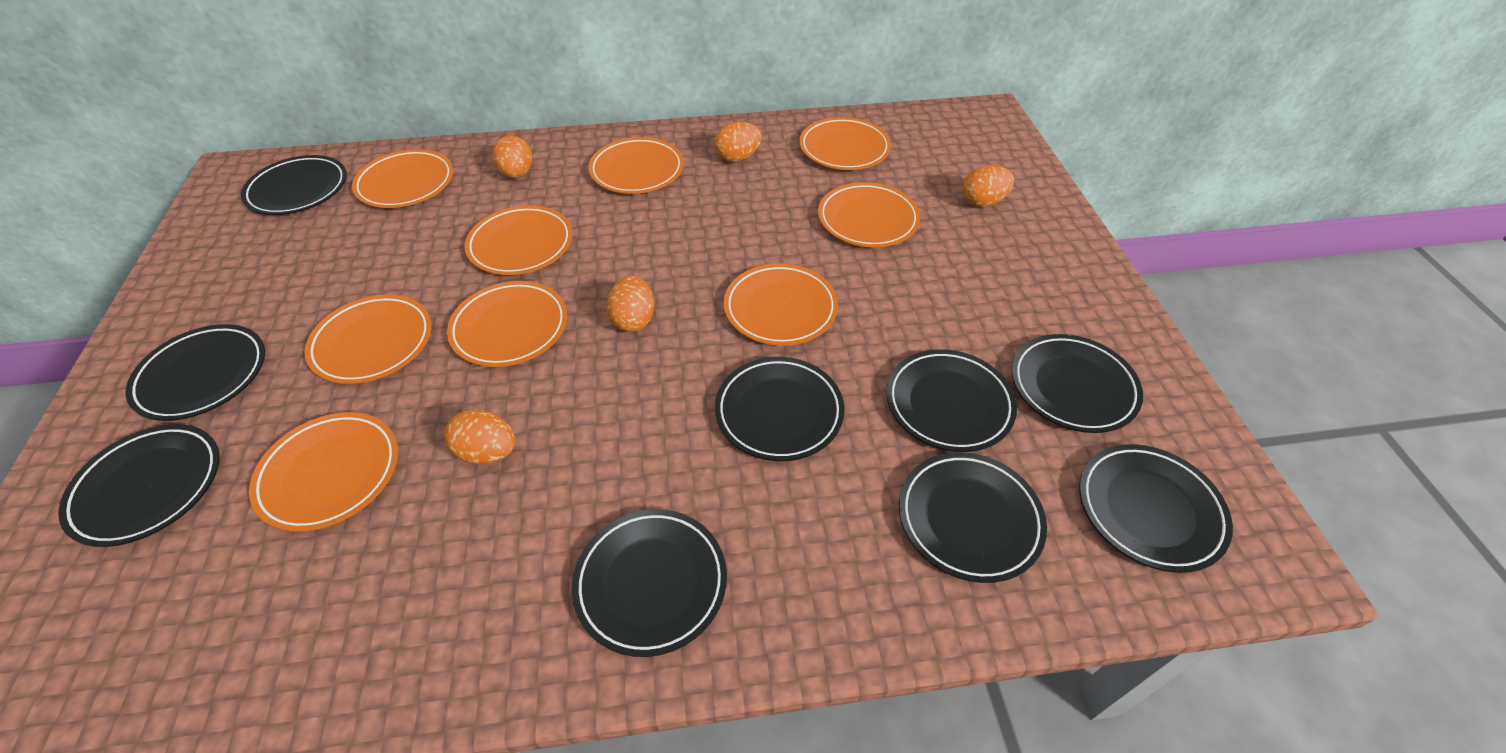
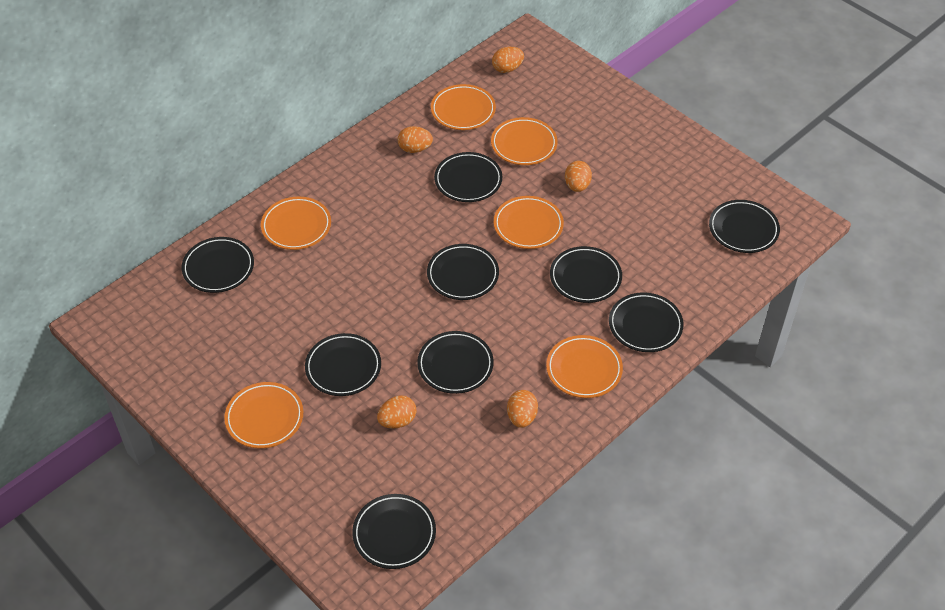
orange plate: 9 -> 6

